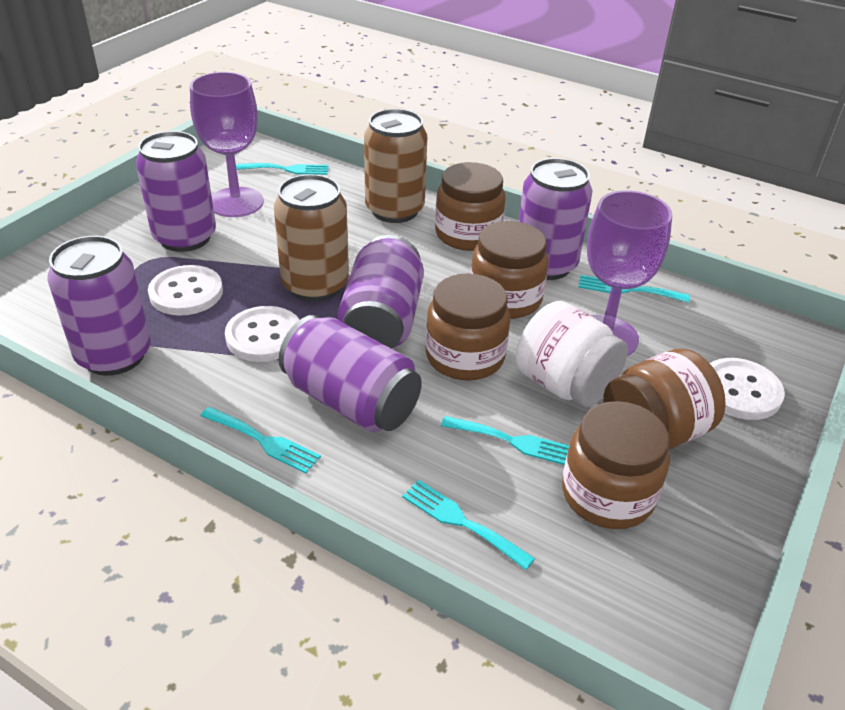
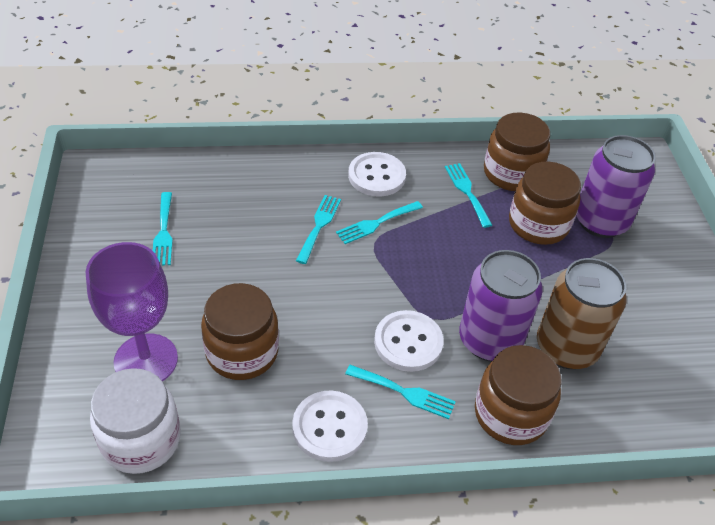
brown can: 2 -> 1
brown jar: 5 -> 4
purple can: 5 -> 2
purple goblet: 2 -> 1

